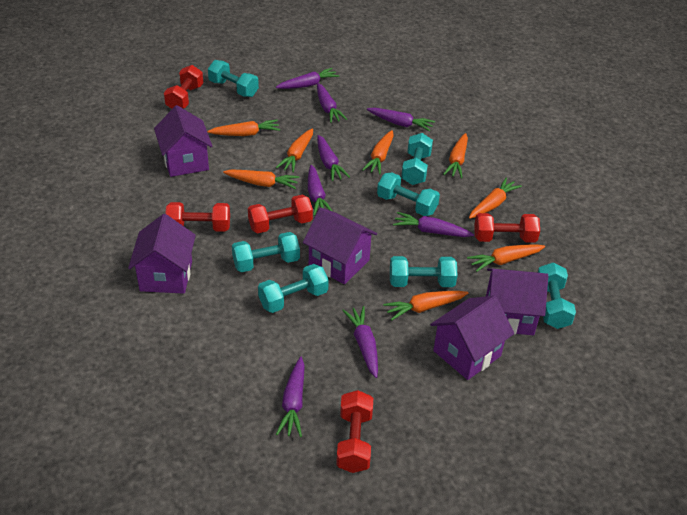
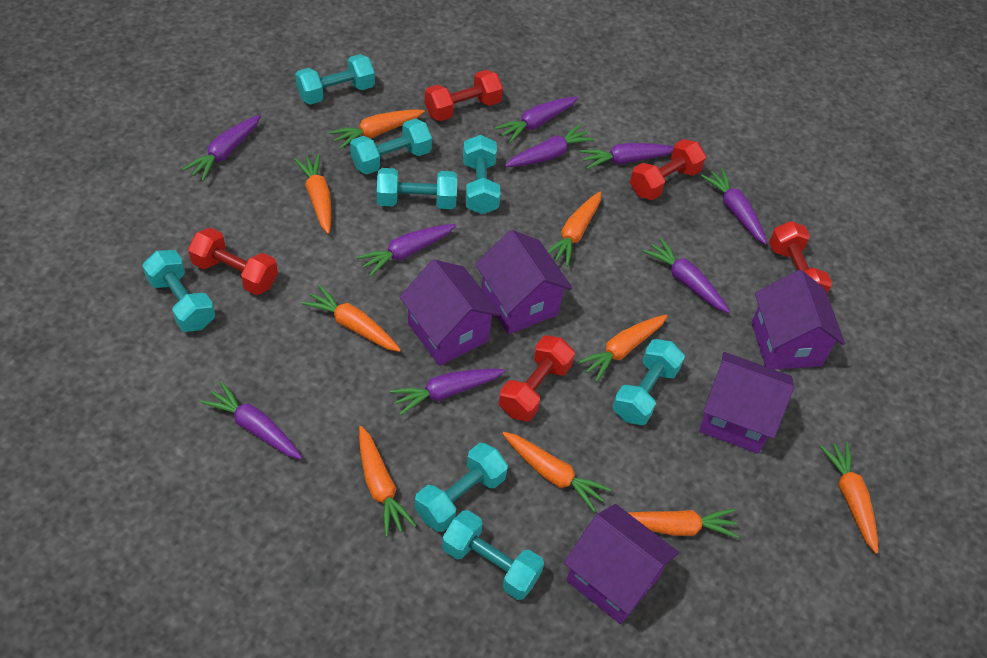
orange carrot: 8 -> 9
purple carrot: 8 -> 9
turquoise dumbbell: 7 -> 8

